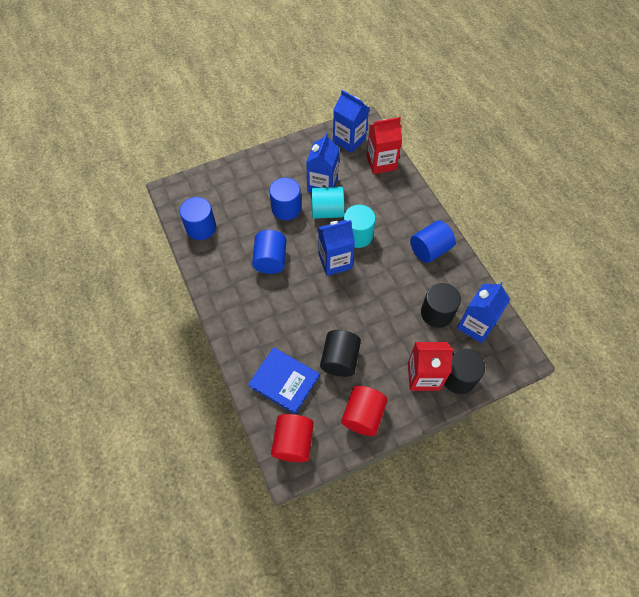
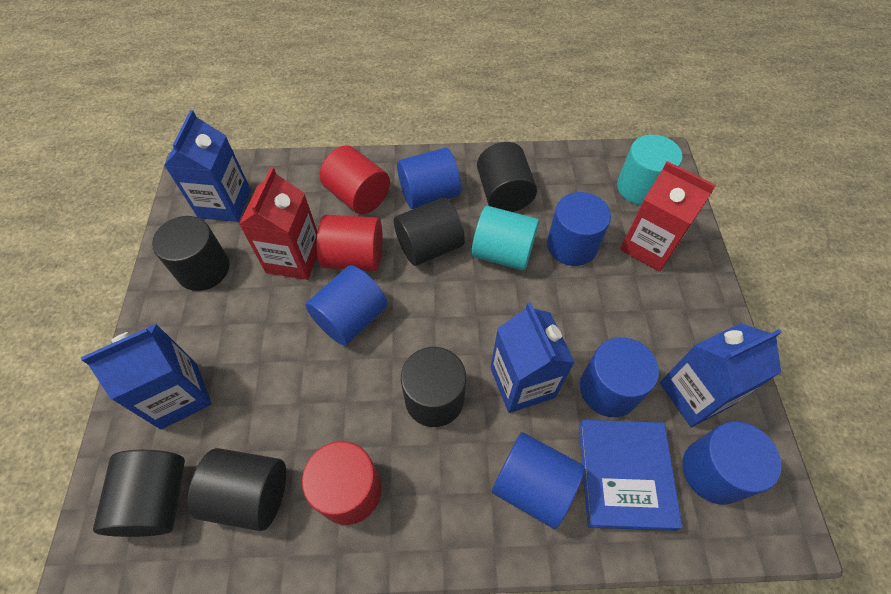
black cylinder: 3 -> 6
blue cylinder: 4 -> 6
red cylinder: 2 -> 3

